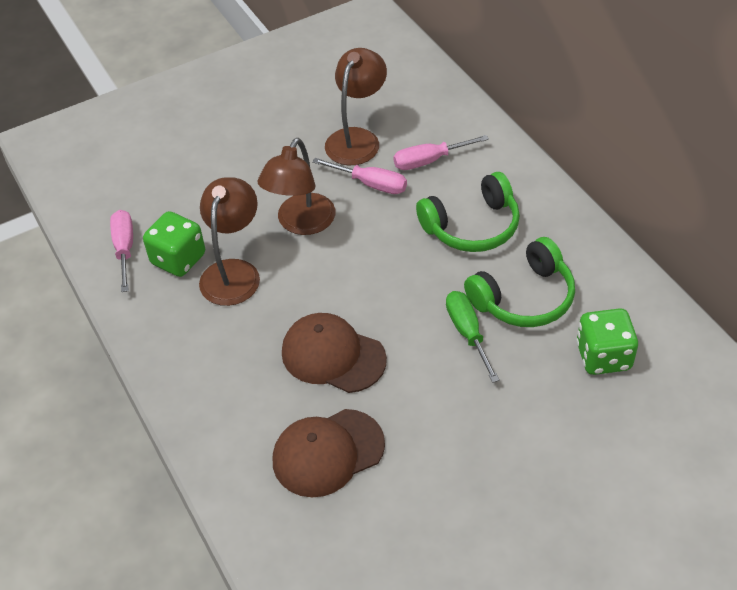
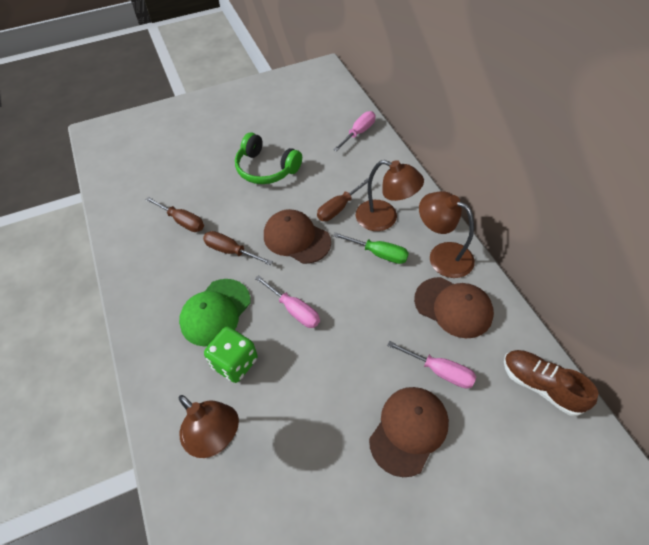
brown cap: 2 -> 3
brown screwdriver: 0 -> 3
brown shoe: 0 -> 1
green cap: 0 -> 1
green dice: 2 -> 1
green headphones: 2 -> 1

